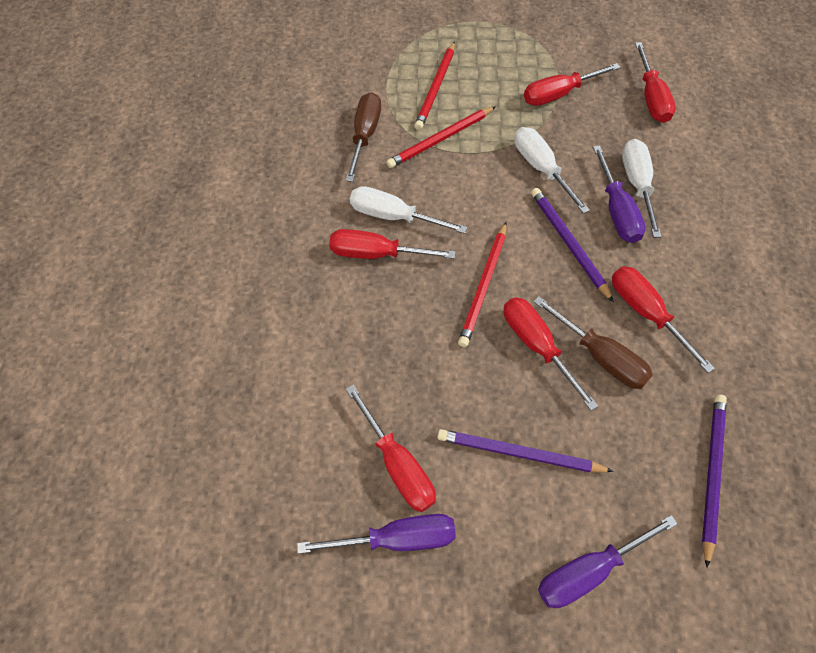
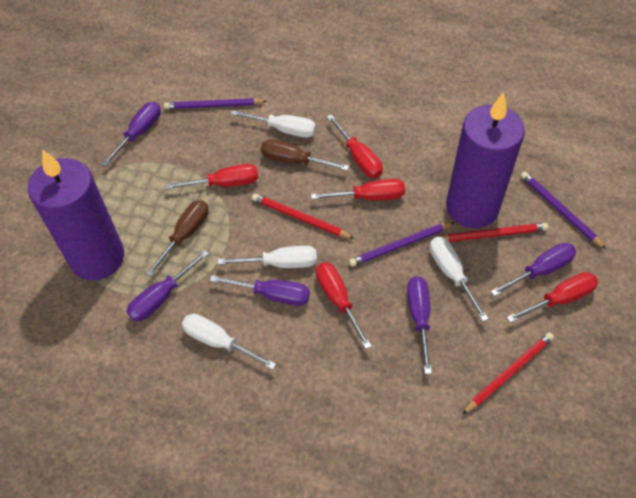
purple candle: 0 -> 2
purple screwdriver: 3 -> 5
red screwdriver: 6 -> 5
white screwdriver: 3 -> 4

